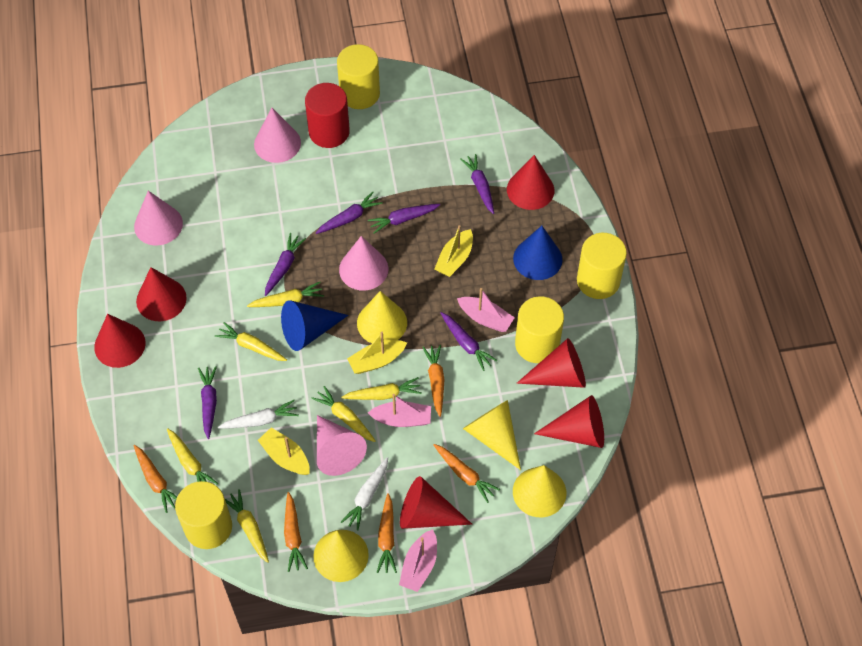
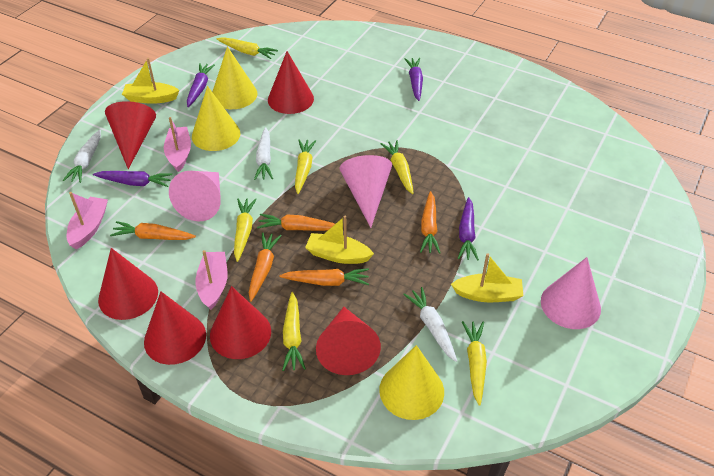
blue cone: 2 -> 0
pink cone: 4 -> 3
purple carrot: 6 -> 4
red cylinder: 1 -> 0
white carrot: 2 -> 3
yellow cone: 4 -> 3
yellow cylinder: 4 -> 0

